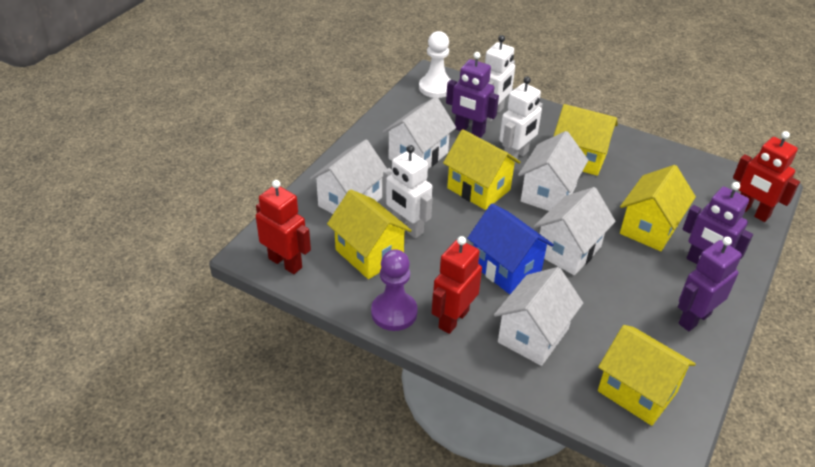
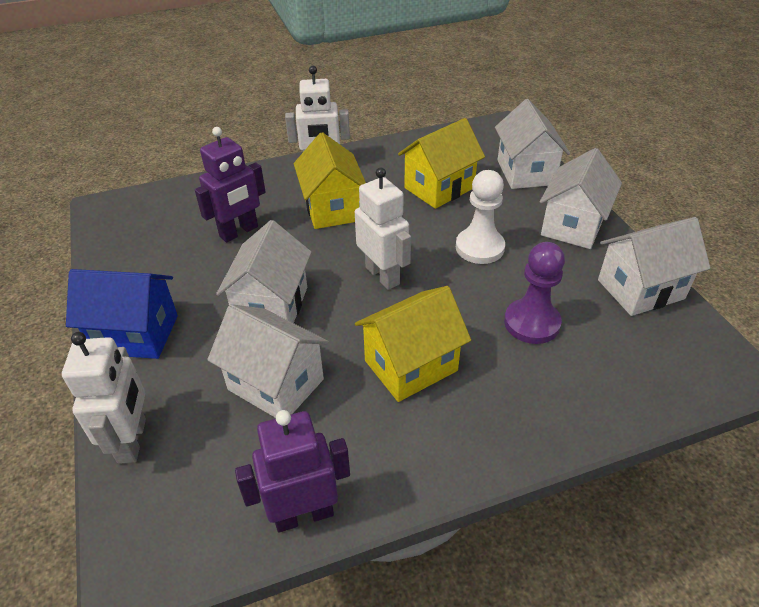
purple robot: 3 -> 2
red robot: 3 -> 0
yellow house: 5 -> 3

